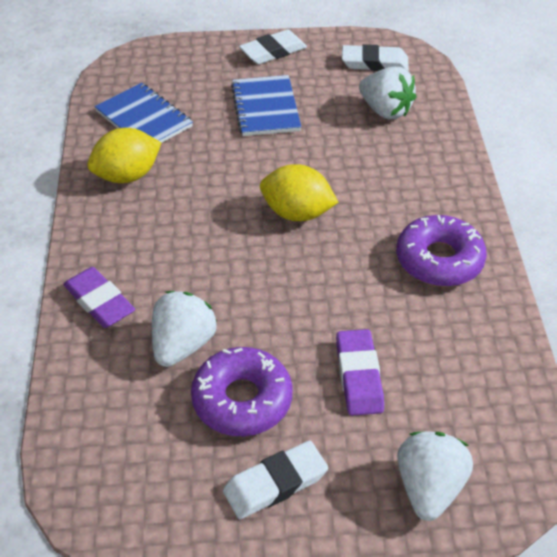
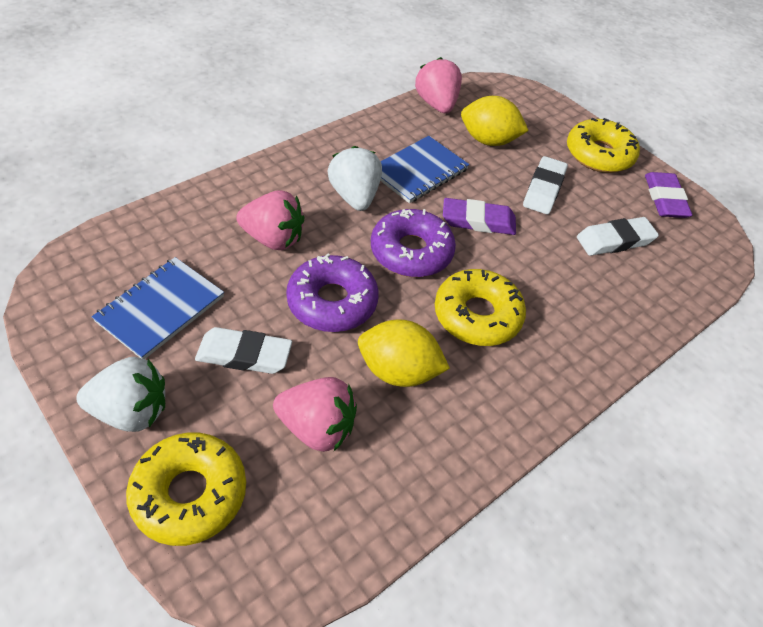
pink strawberry: 0 -> 3
white strawberry: 3 -> 2
yellow donut: 0 -> 3

